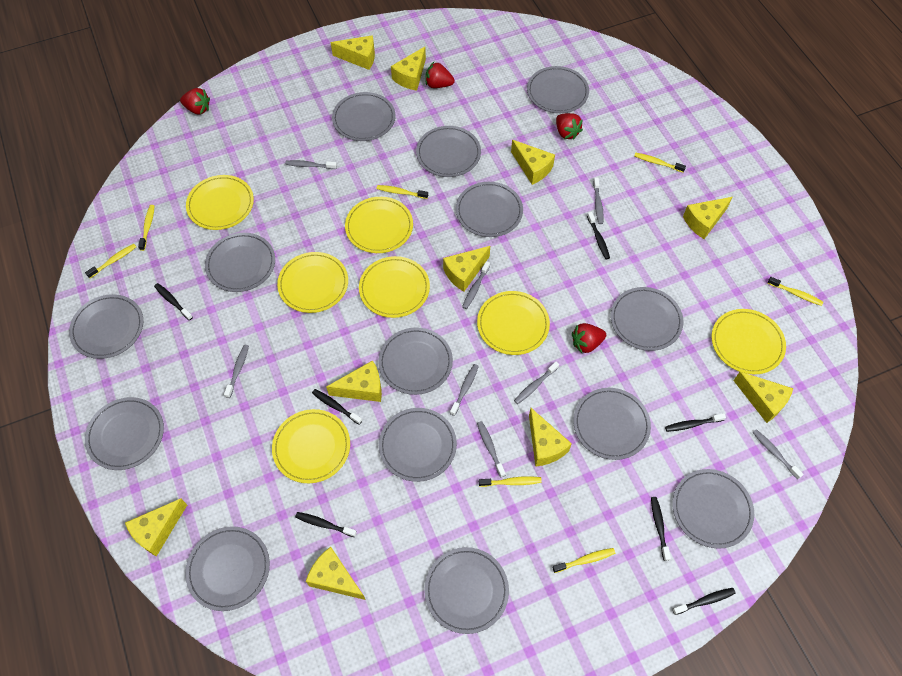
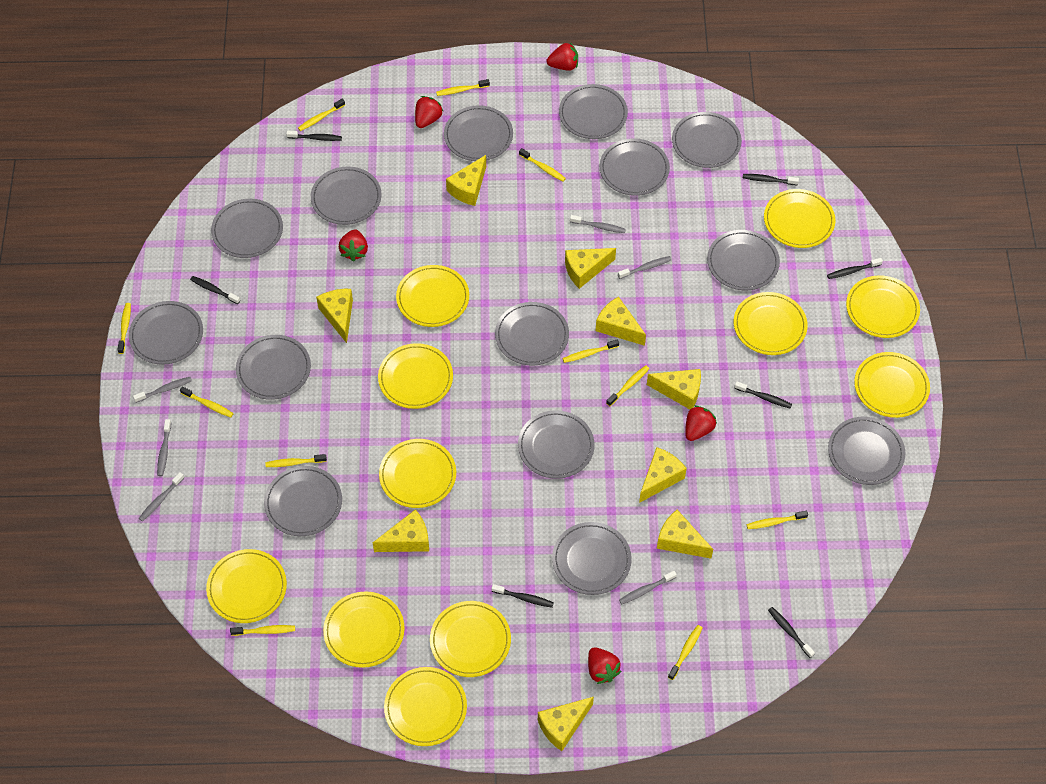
grey toothbrush: 8 -> 6
red strawberry: 4 -> 5
yellow cheese: 10 -> 9
yellow plate: 7 -> 11
yellow toothbrush: 7 -> 11

